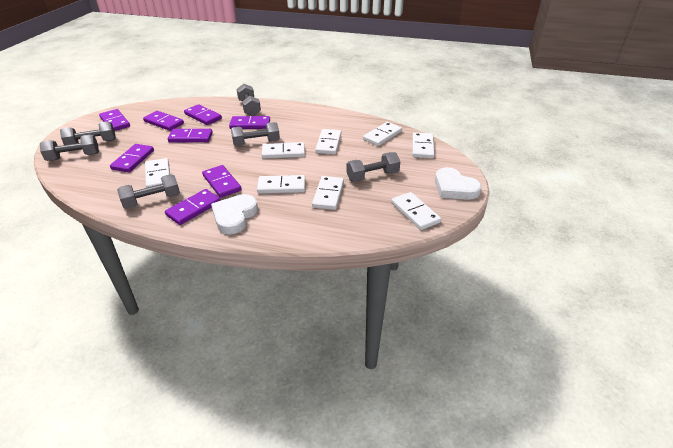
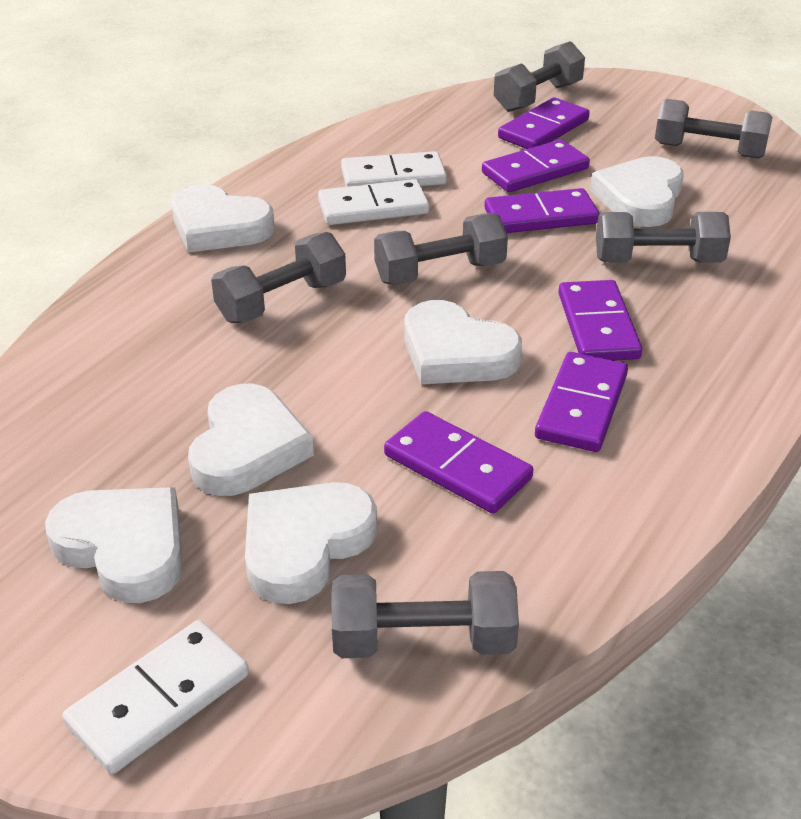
purple domino: 8 -> 6
white domino: 8 -> 3
white heart: 2 -> 6

